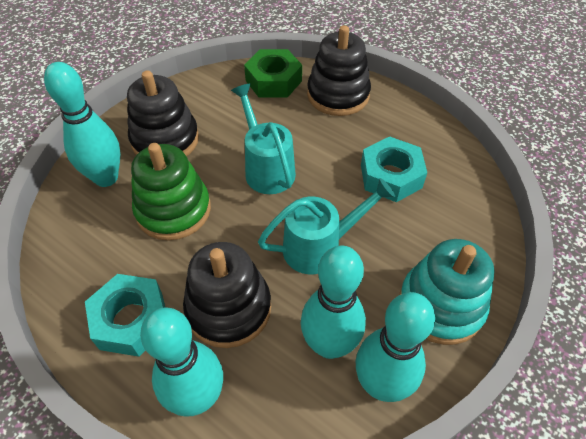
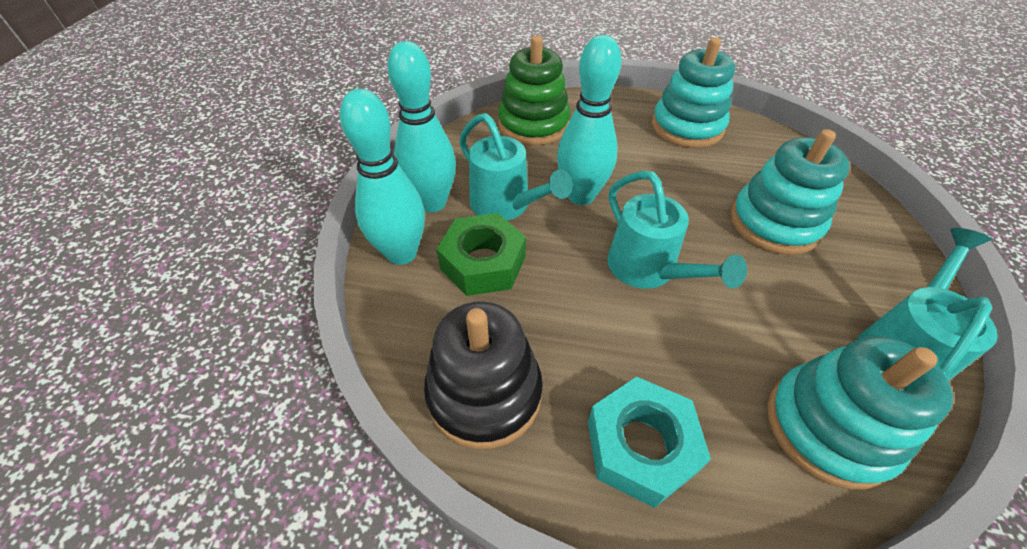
black stacking toy: 3 -> 1
turquoise bowling pin: 4 -> 3
turquoise nut: 2 -> 1
turquoise stacking toy: 1 -> 3
turquoise watering can: 2 -> 3

